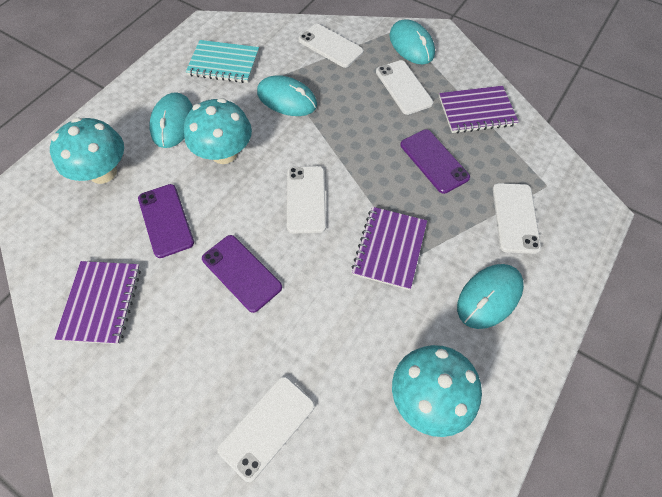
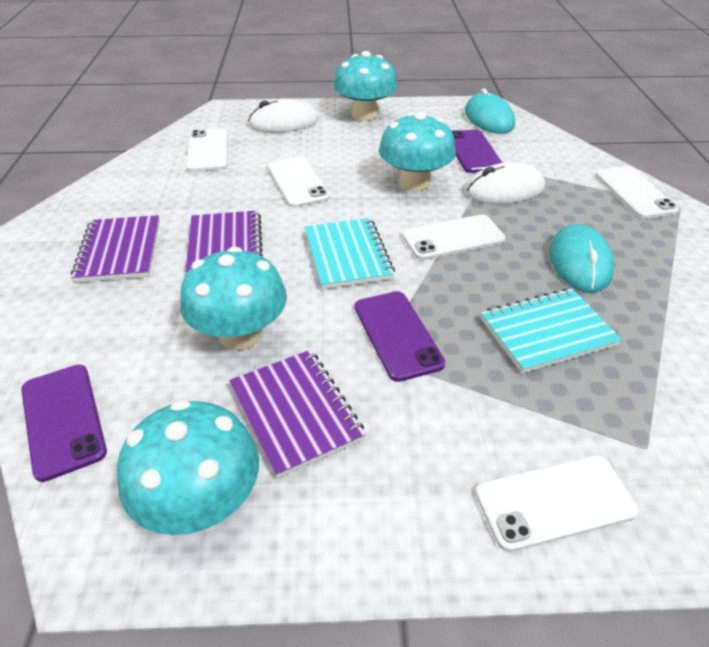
turquoise mouse: 4 -> 2
turquoise mushroom: 3 -> 4
turquoise notebook: 1 -> 2
white mouse: 0 -> 2

